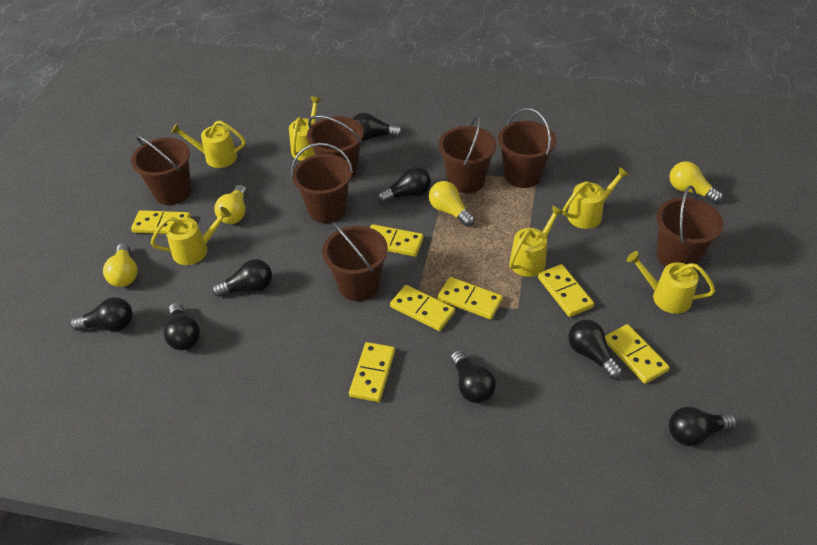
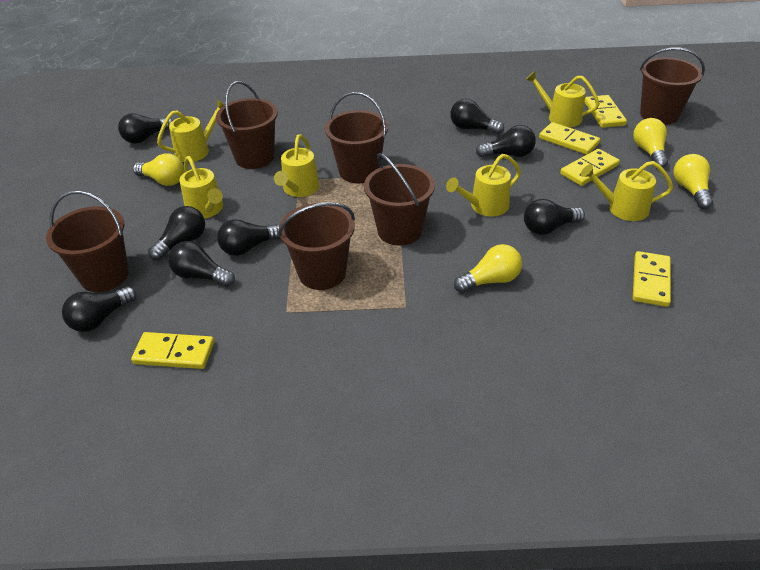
brown bucket: 7 -> 6
yellow domino: 7 -> 5

